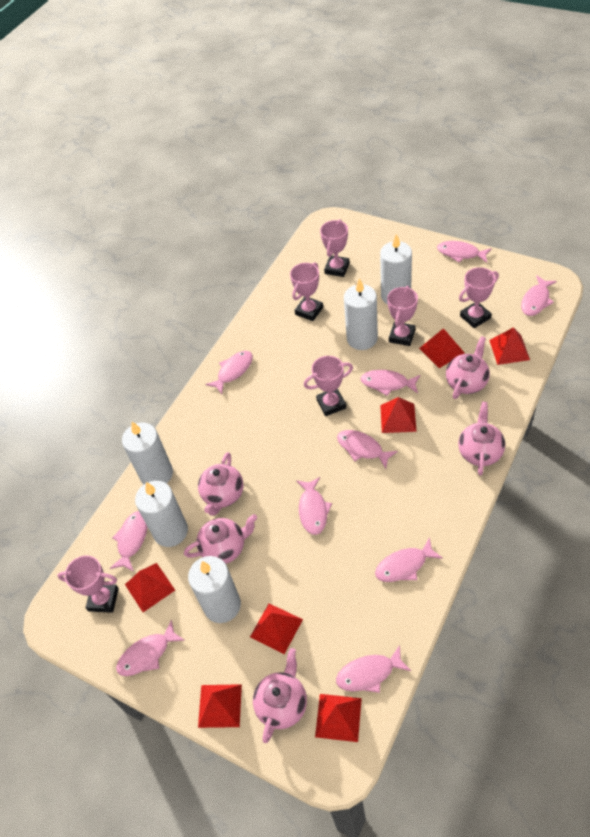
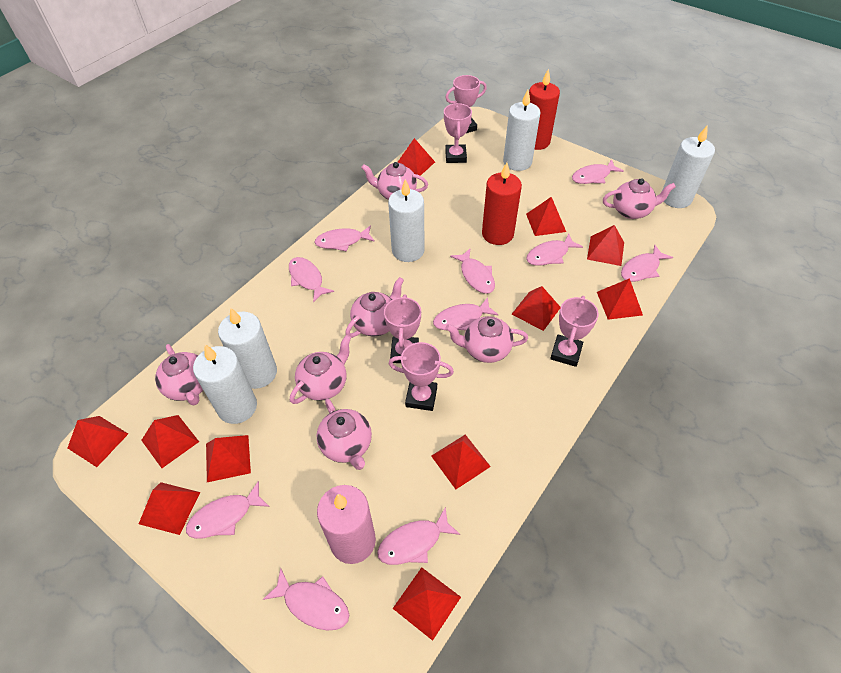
pink candle: 0 -> 1
pink teapot: 5 -> 7
pink trophy: 6 -> 5
red candle: 0 -> 2
red pyramid: 7 -> 11

